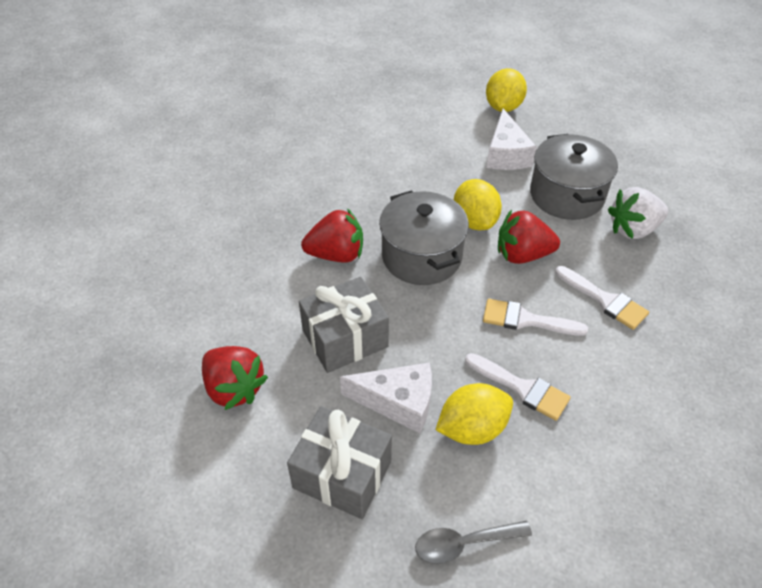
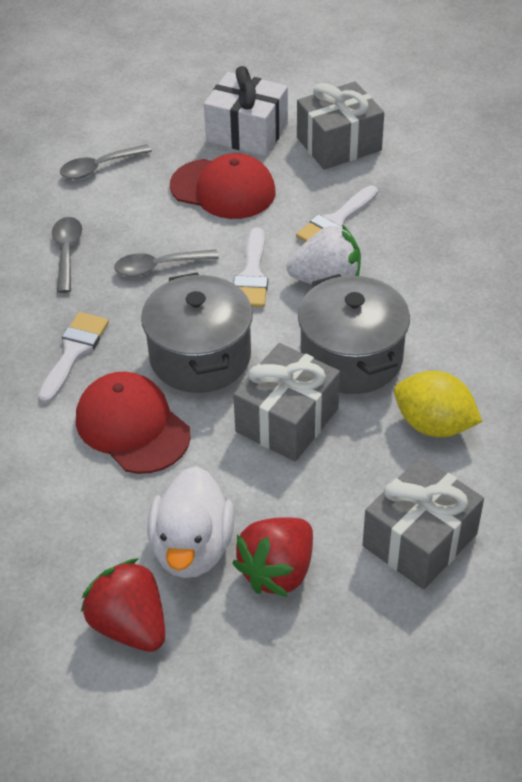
grey gift: 2 -> 3
grey spoon: 1 -> 3
red cap: 0 -> 2
red strawberry: 3 -> 2
white cheese: 2 -> 0
white duck: 0 -> 1
white gift: 0 -> 1
yellow lemon: 3 -> 1

